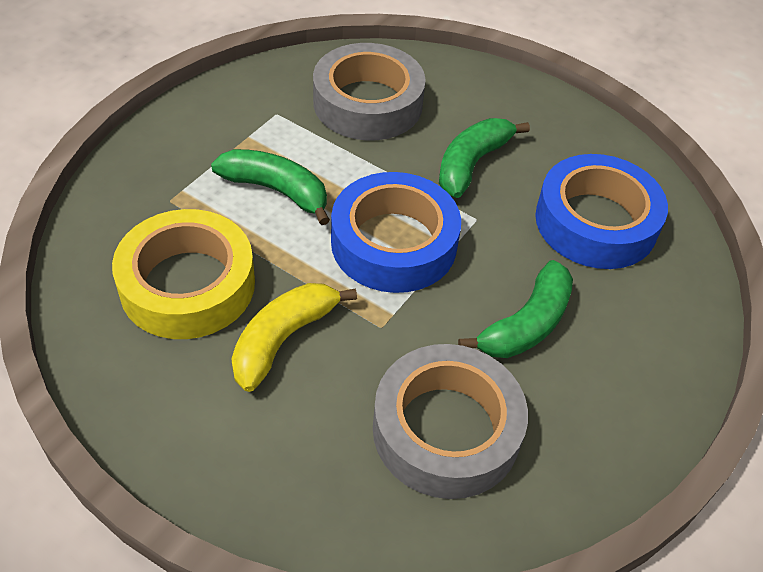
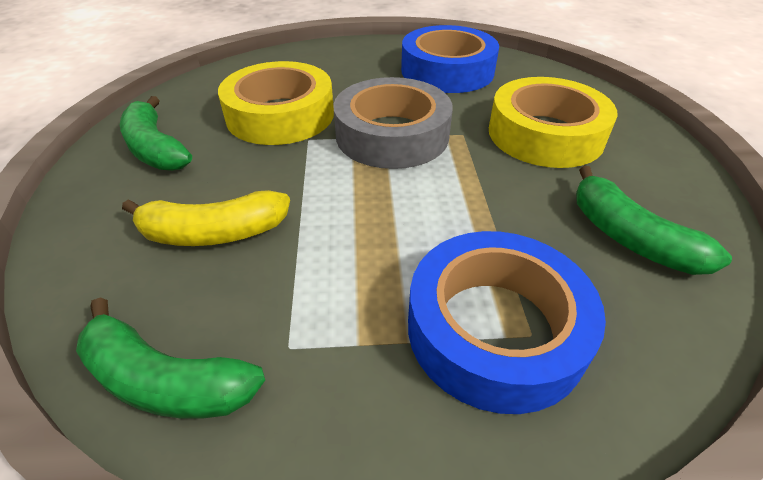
grey tape: 2 -> 1
yellow tape: 1 -> 2

